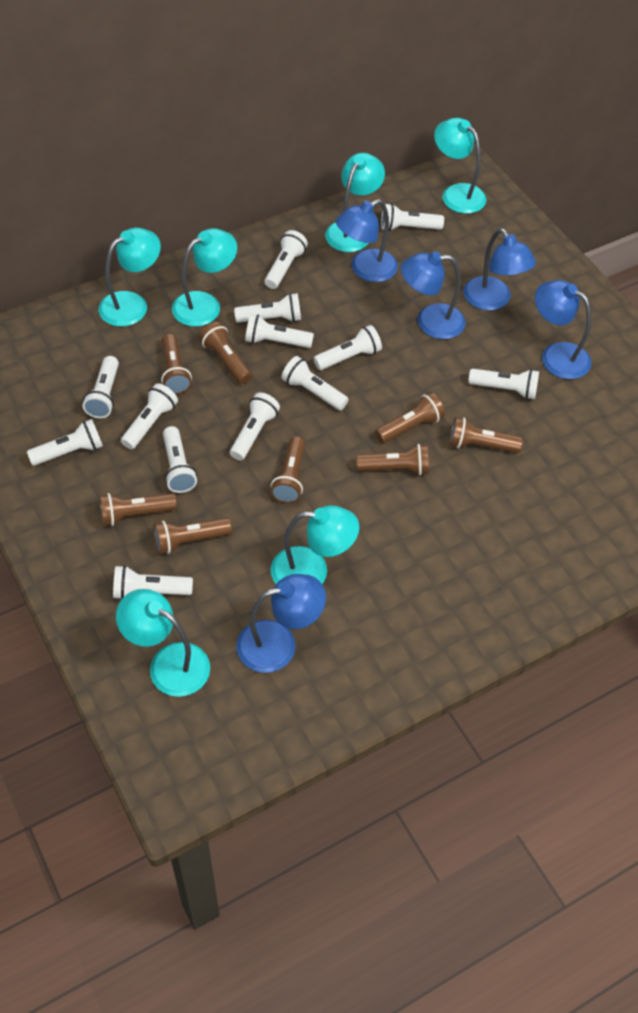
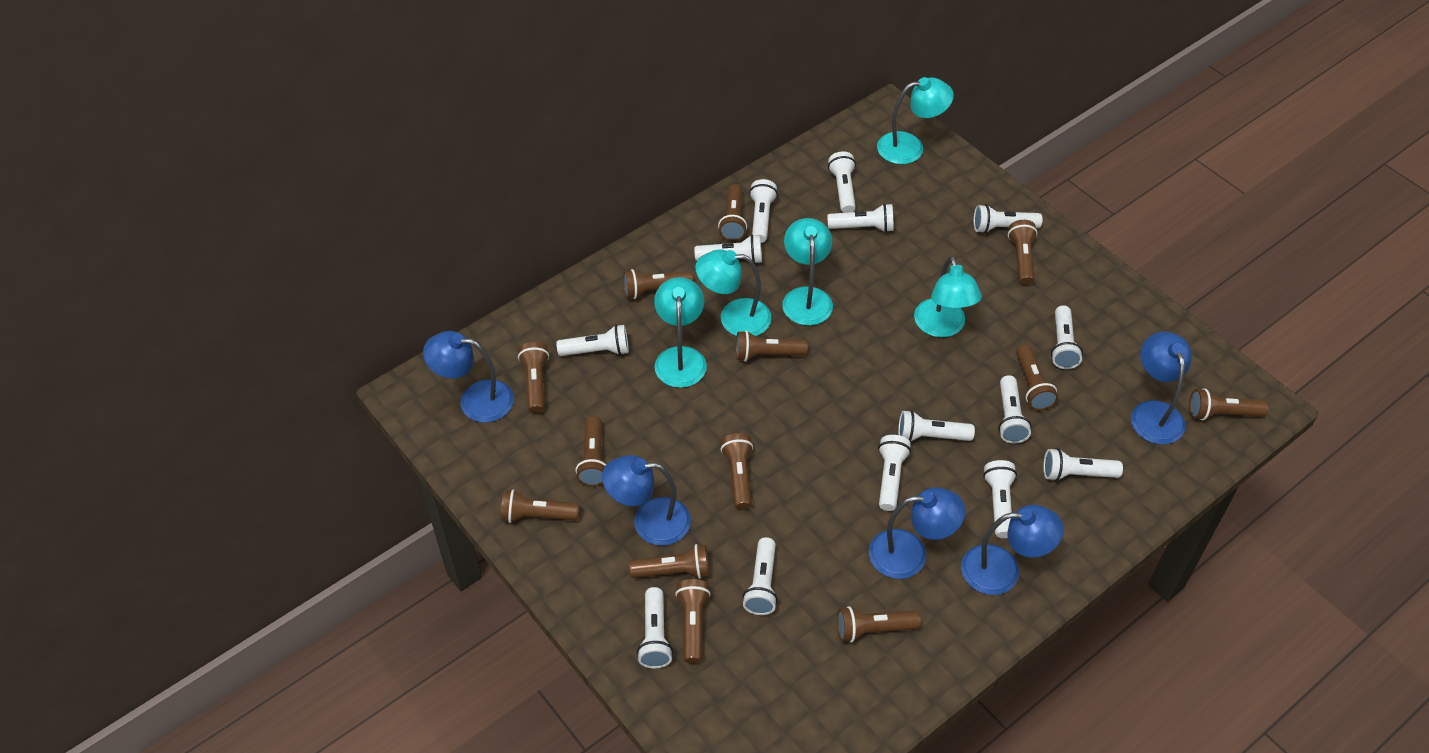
brown flashlight: 8 -> 13
turquoise lamp: 6 -> 5
white flashlight: 13 -> 14

